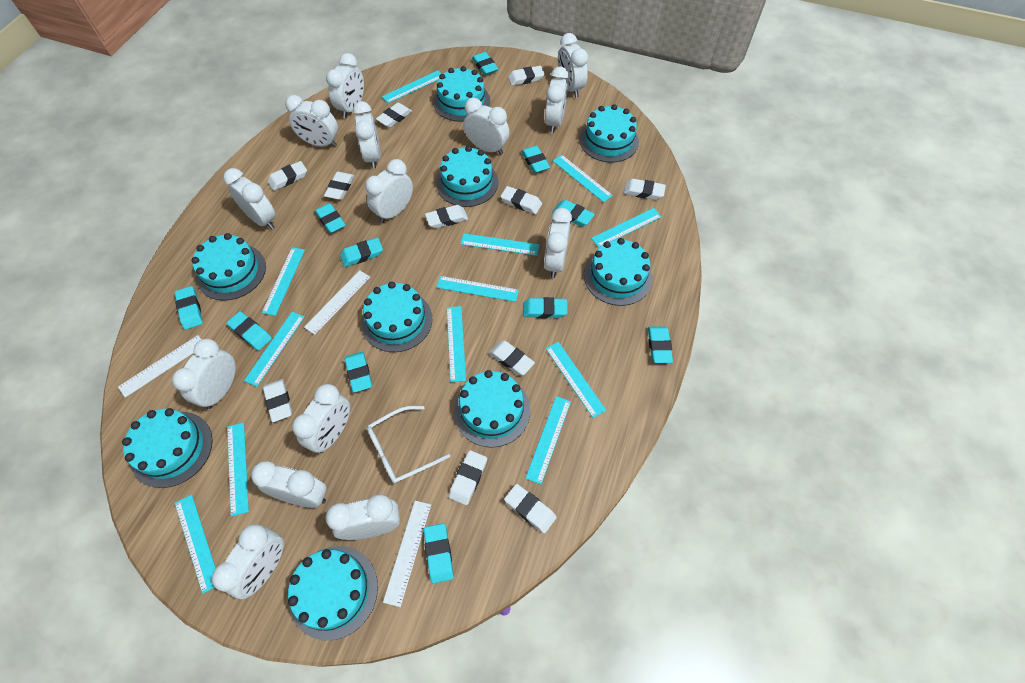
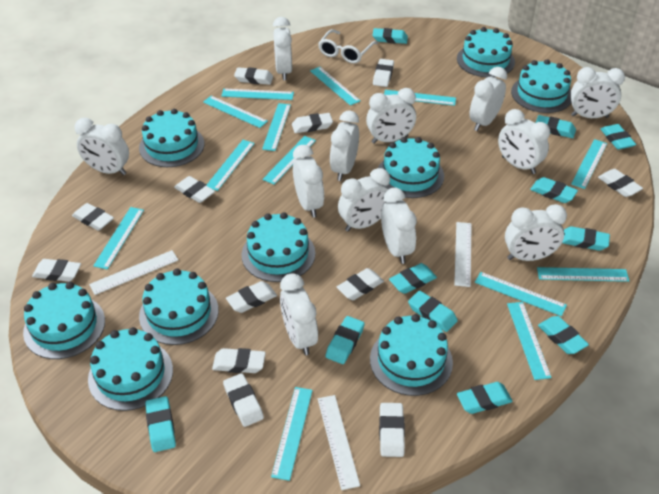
turquoise ruler: 12 -> 13
white clock: 14 -> 12
white eraser: 11 -> 12

